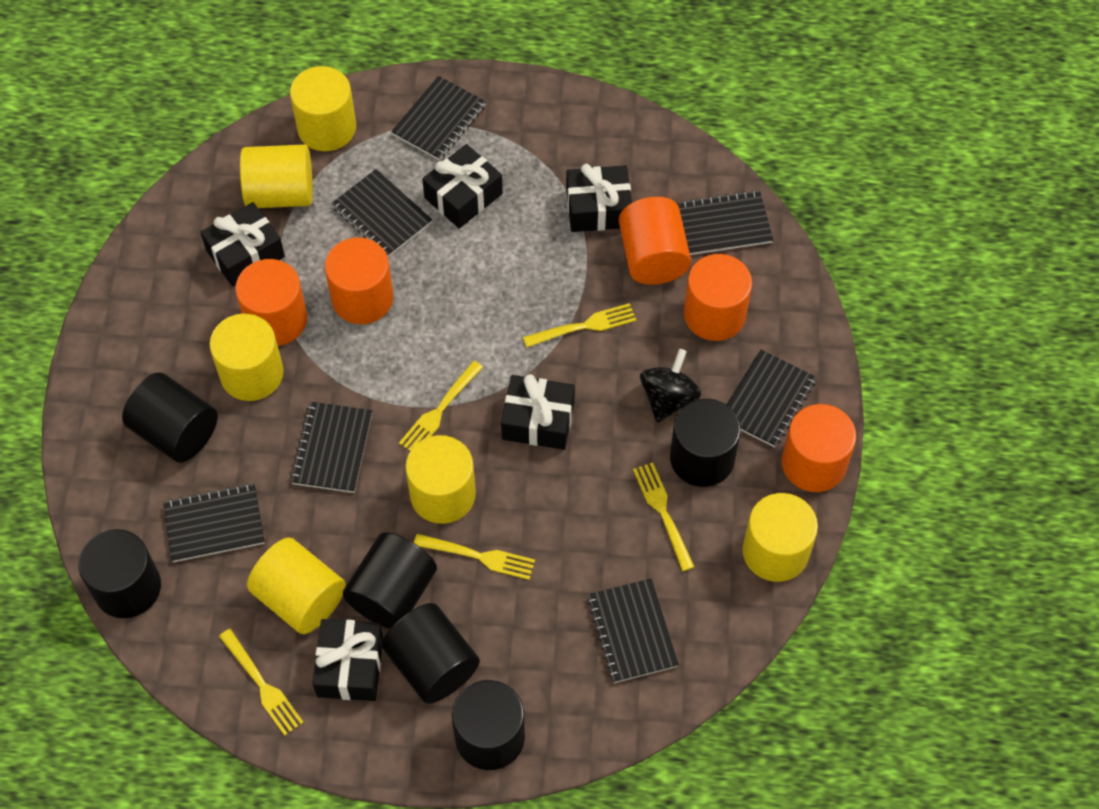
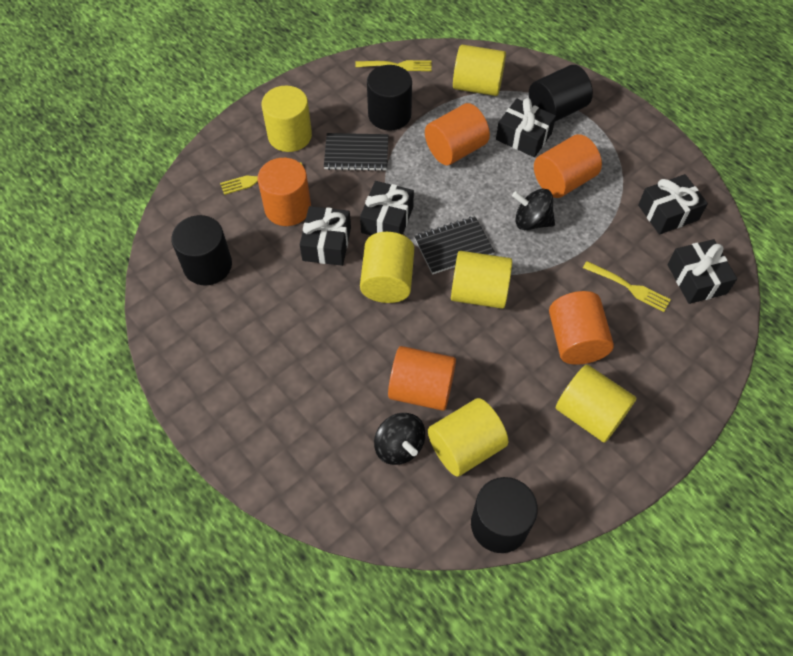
black cylinder: 6 -> 4
black notebook: 7 -> 2
black spinning top: 1 -> 2
yellow fork: 5 -> 3

